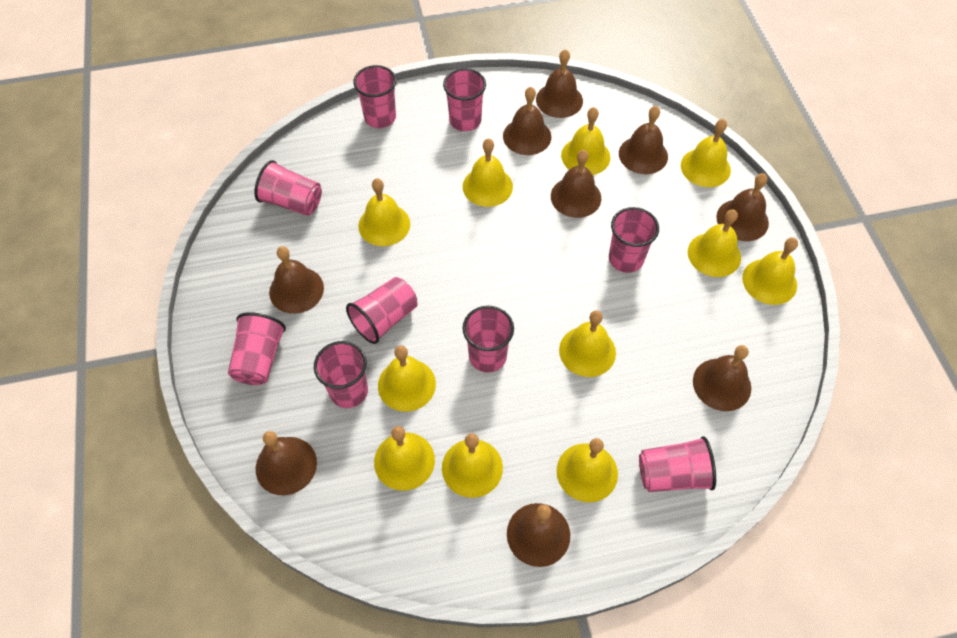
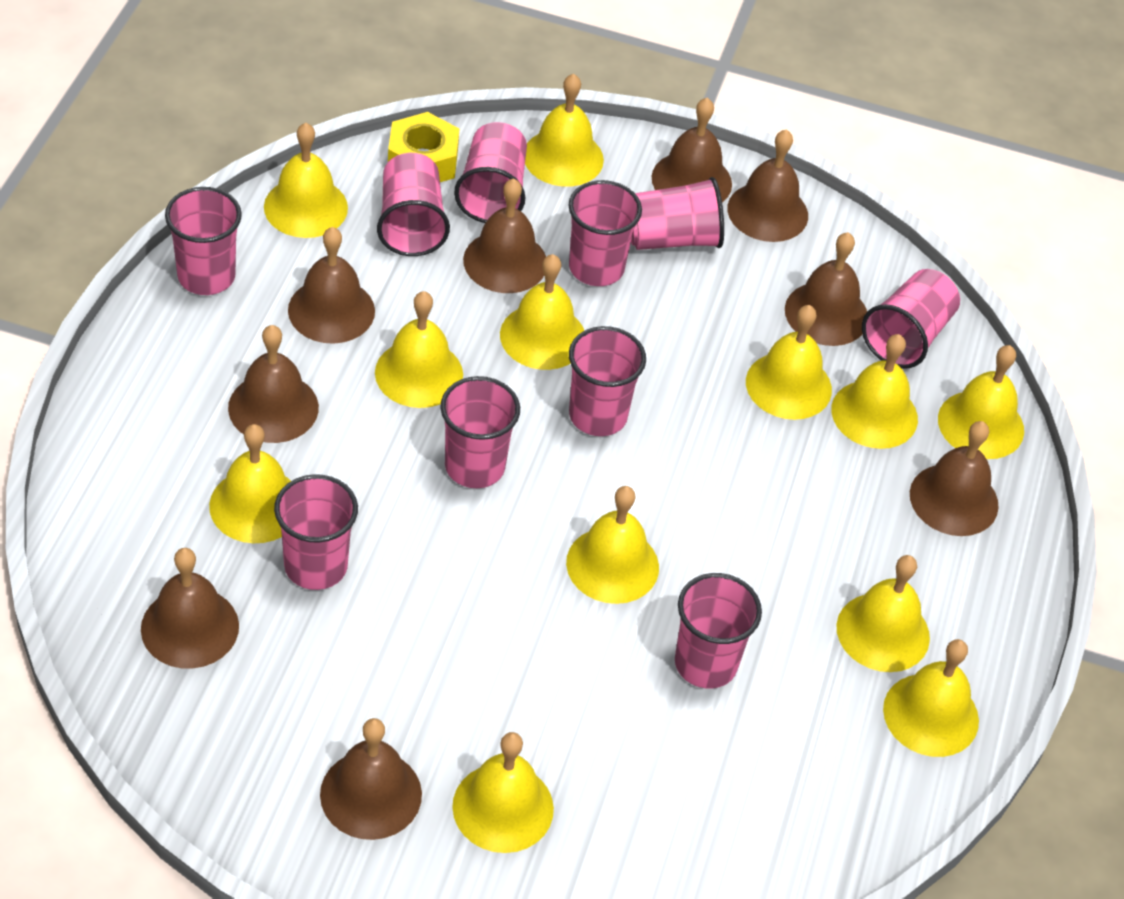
pink cup: 9 -> 10
yellow bell: 11 -> 12
yellow nut: 0 -> 1

